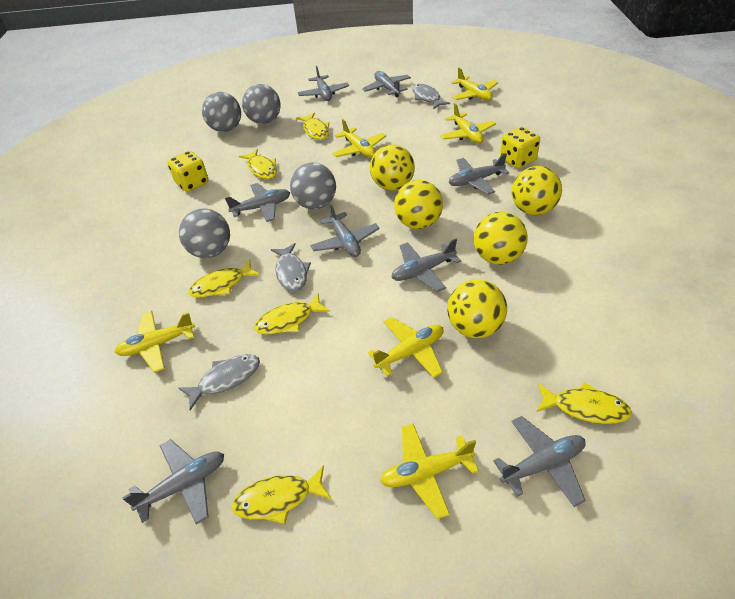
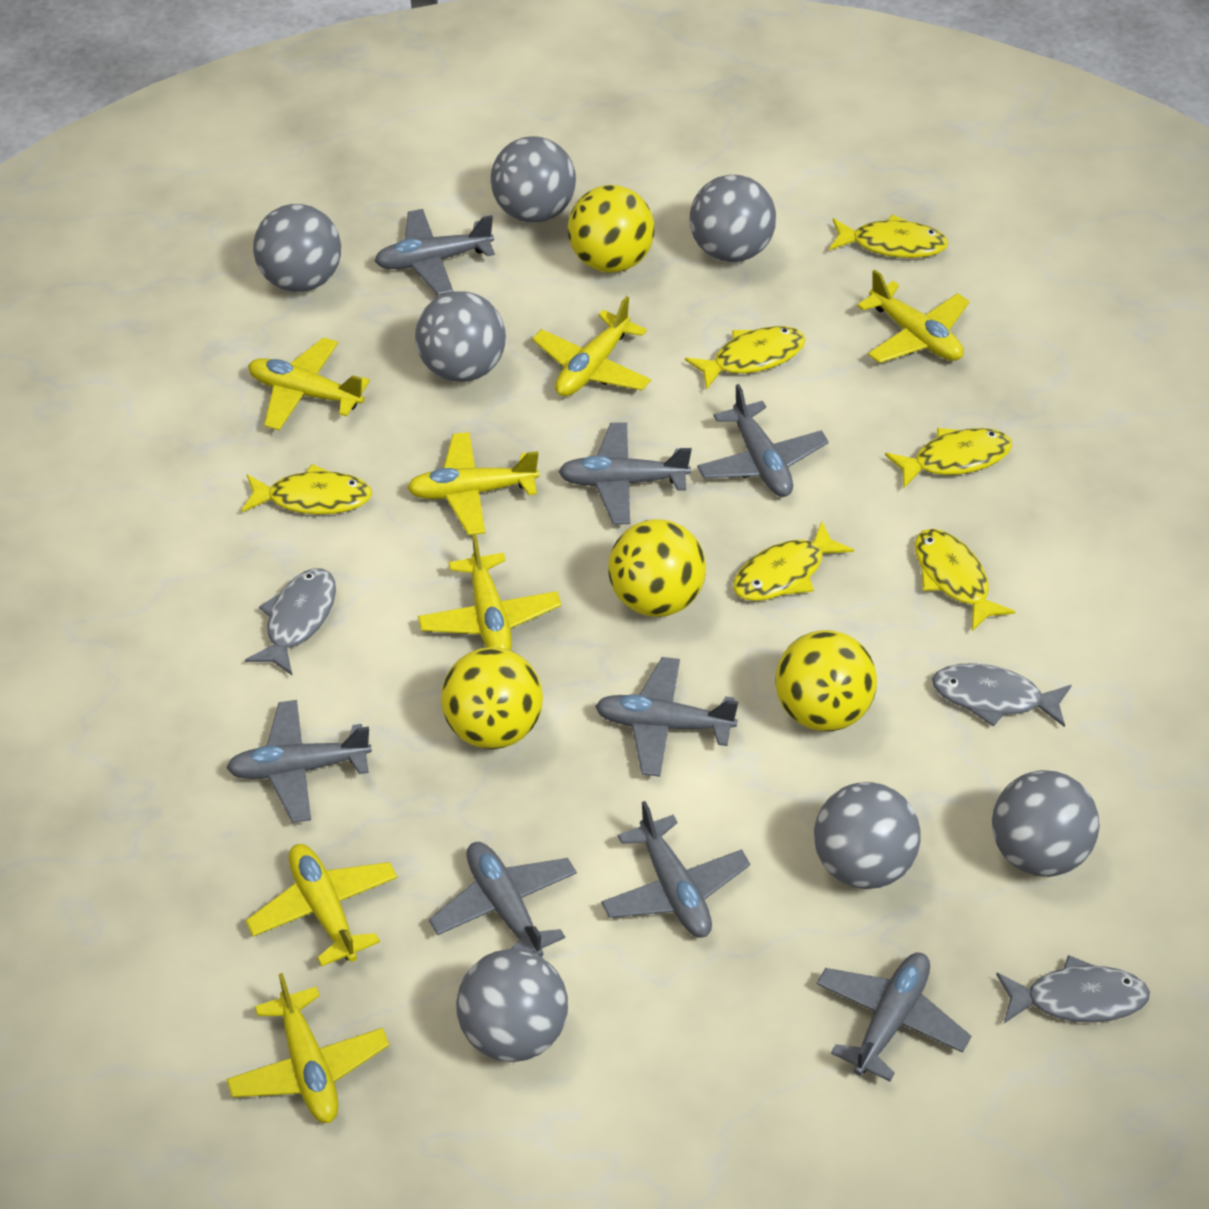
grey ball: 4 -> 7
yellow ball: 5 -> 4
yellow dice: 2 -> 0
yellow plane: 6 -> 7

